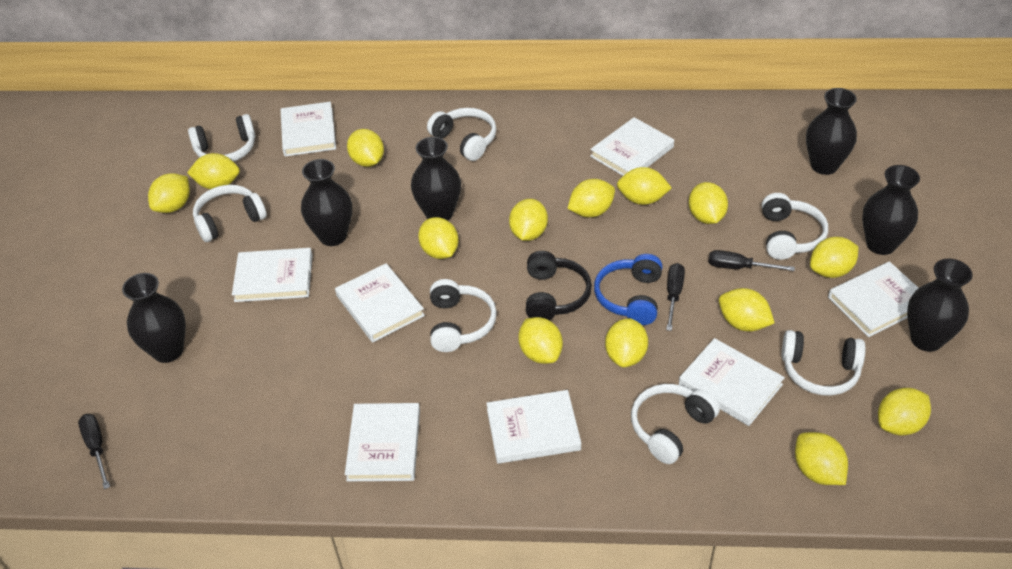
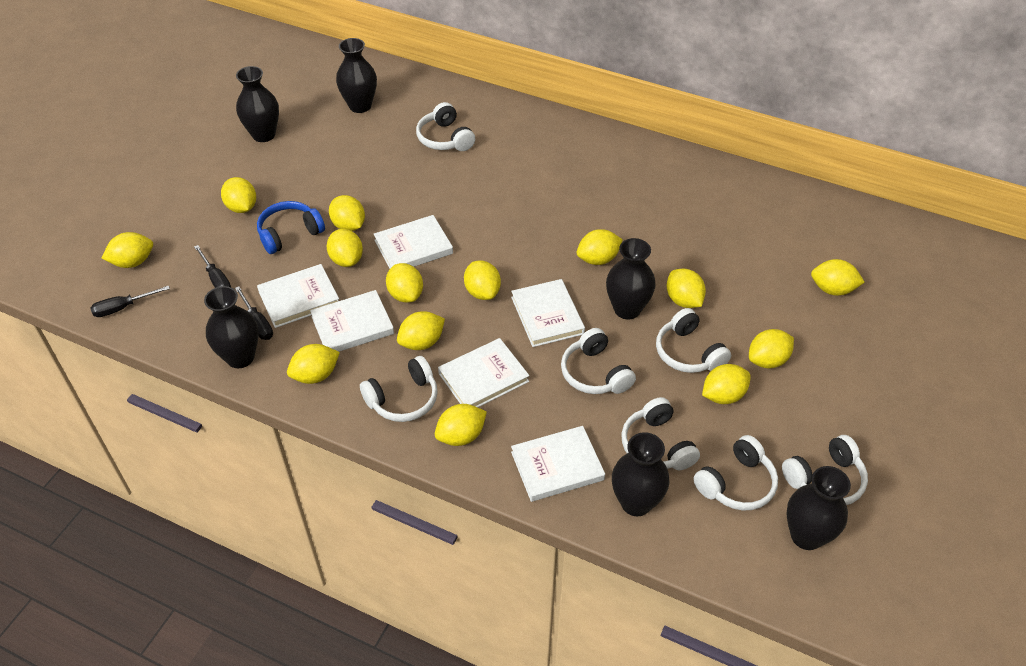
black headphones: 1 -> 0
white book: 8 -> 6

